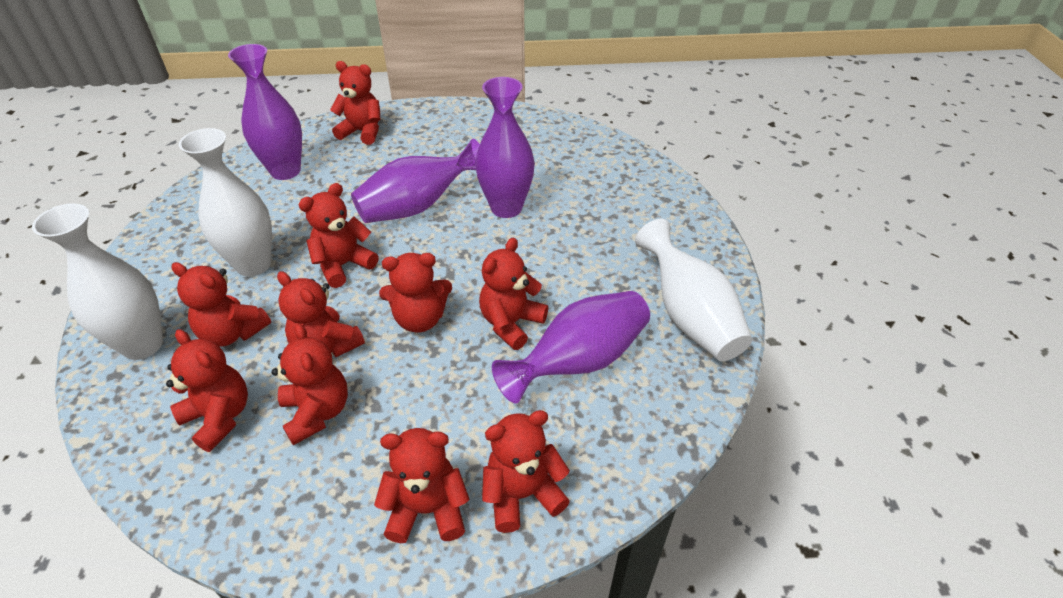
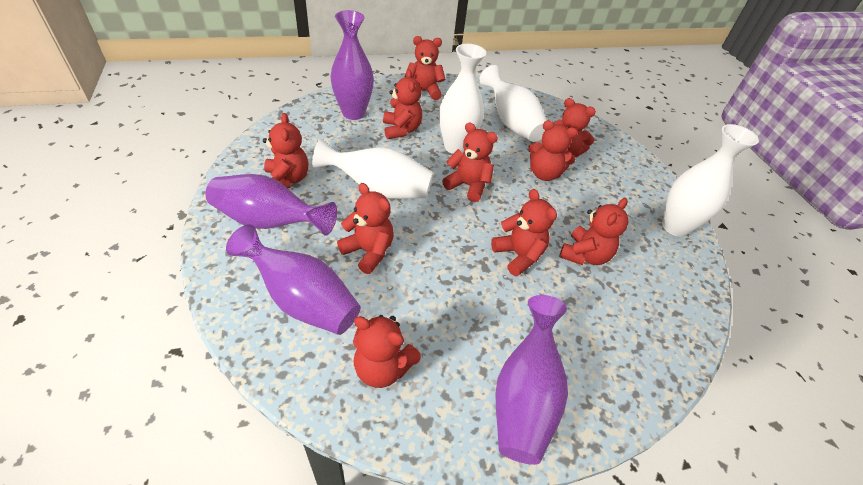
white vase: 3 -> 4

